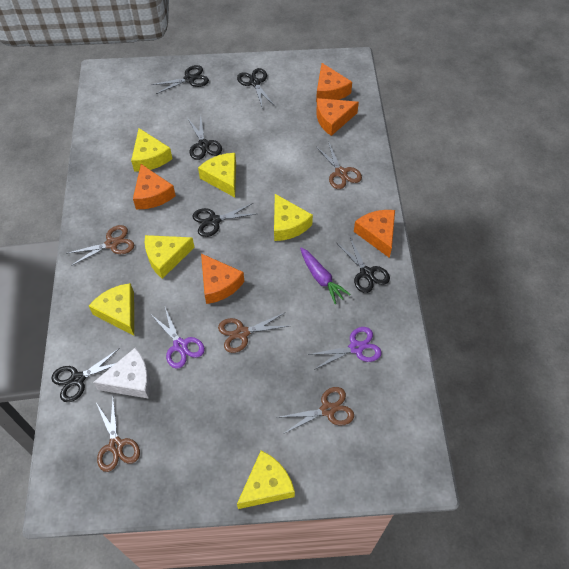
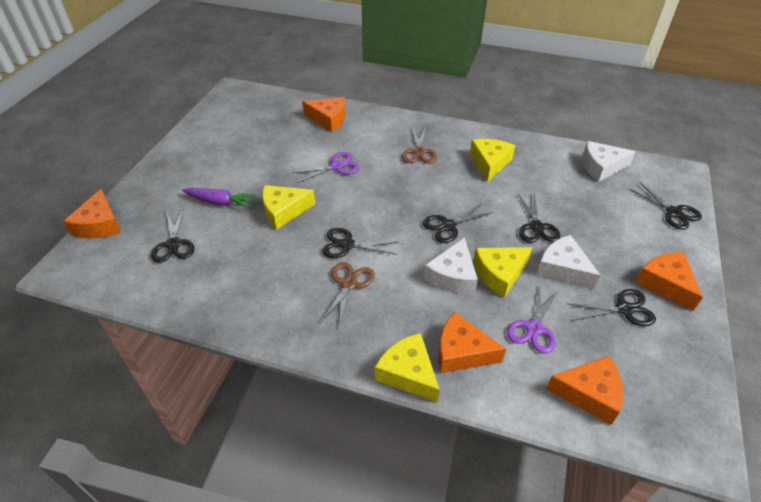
brown scissors: 5 -> 2
white cheese: 1 -> 3
yellow cheese: 6 -> 4

